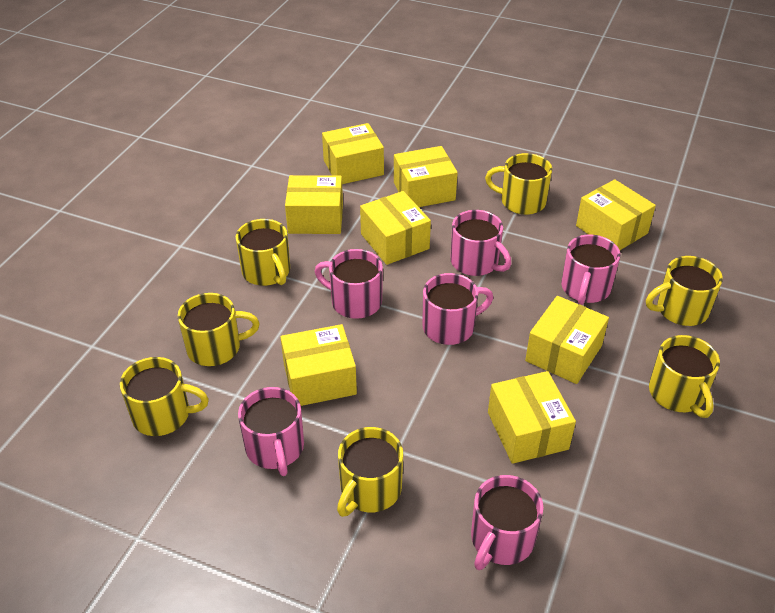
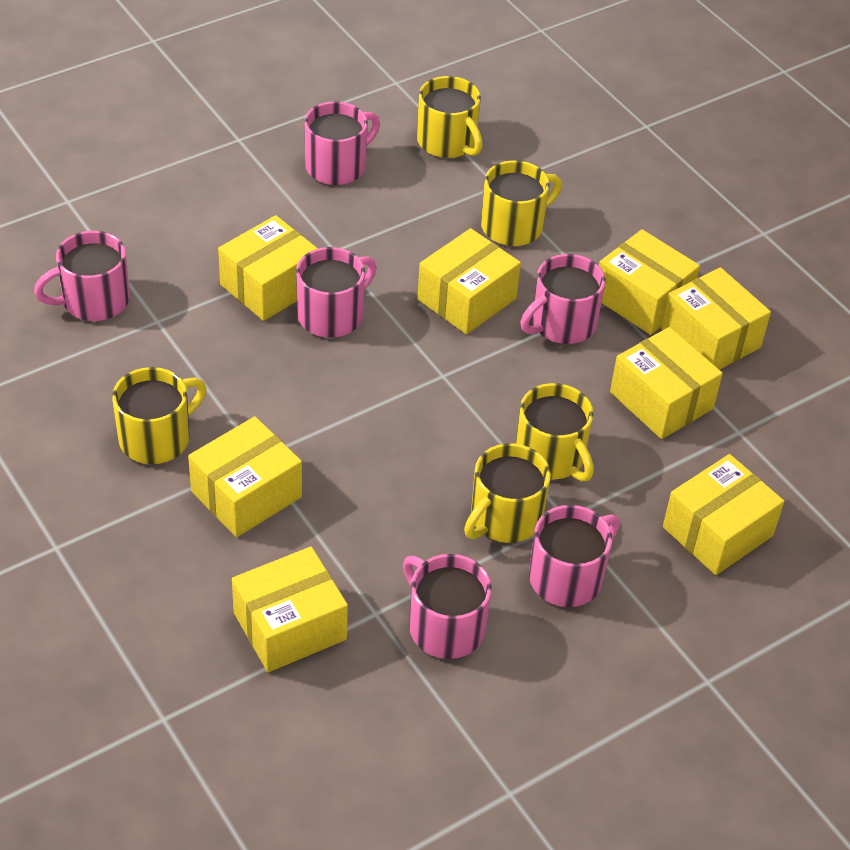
yellow mug: 7 -> 5

